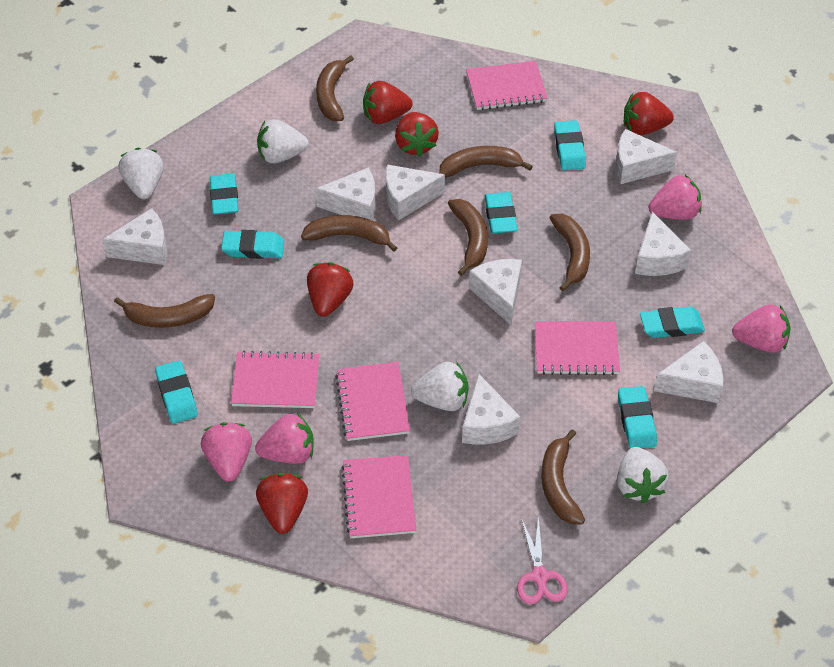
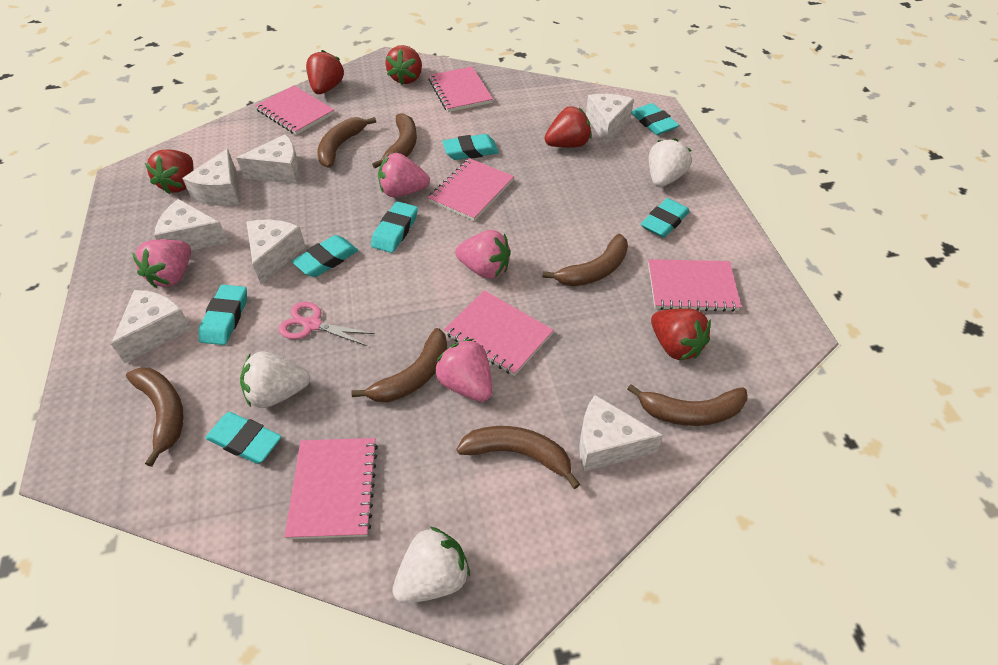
pink notebook: 5 -> 6
white cheese: 8 -> 7
white strawberry: 4 -> 3

